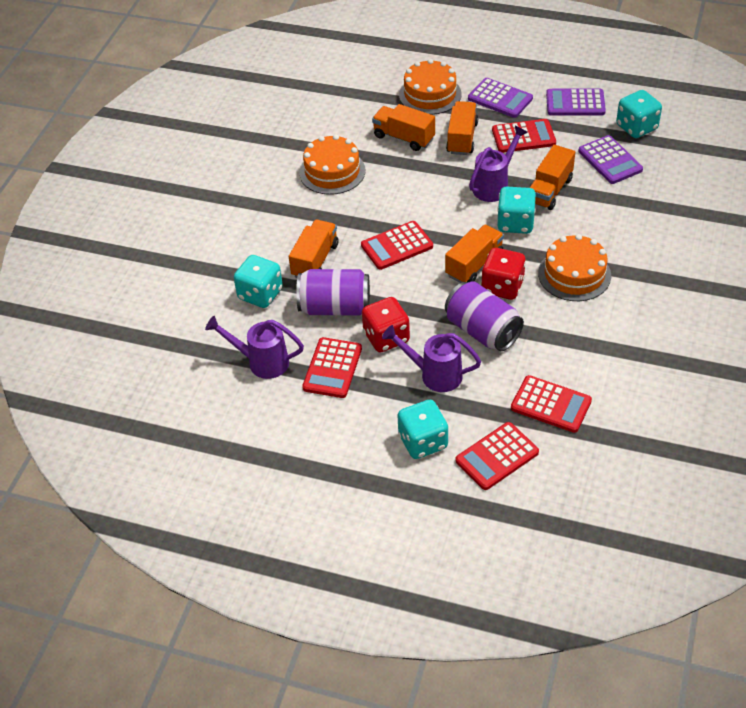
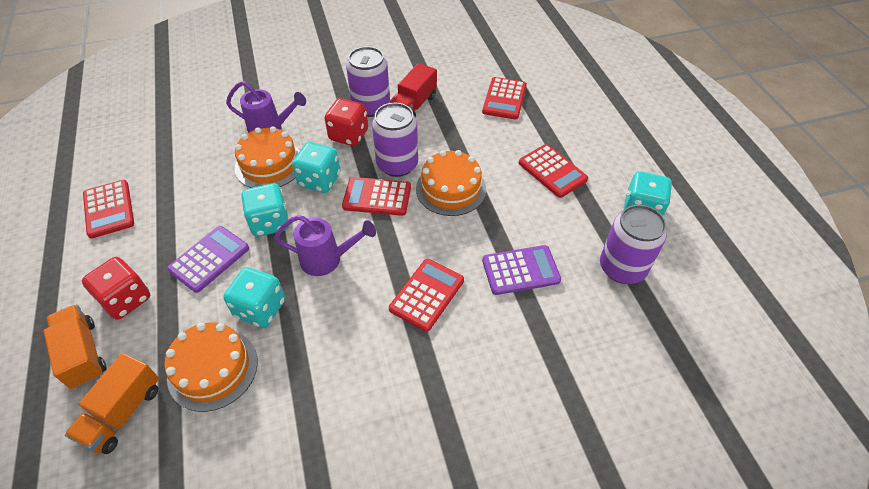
orange truck: 5 -> 2
purple calculator: 3 -> 2
purple can: 2 -> 3
purple watering can: 3 -> 2
red truck: 0 -> 1

